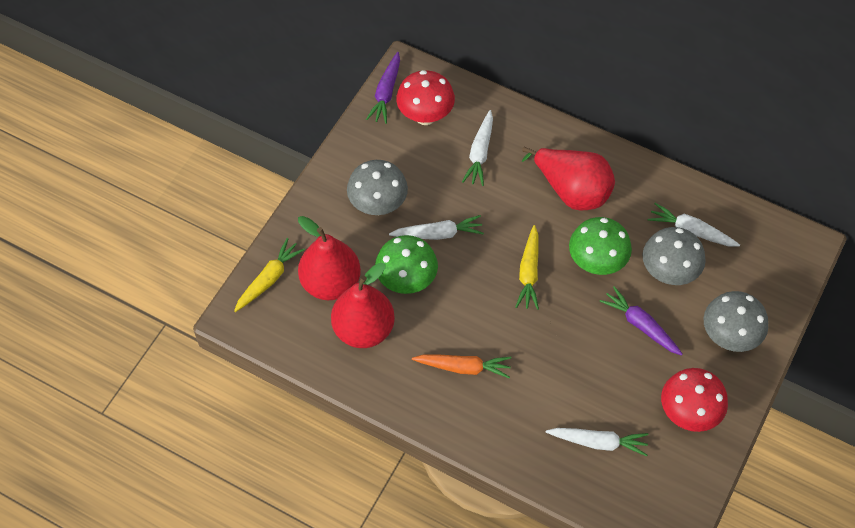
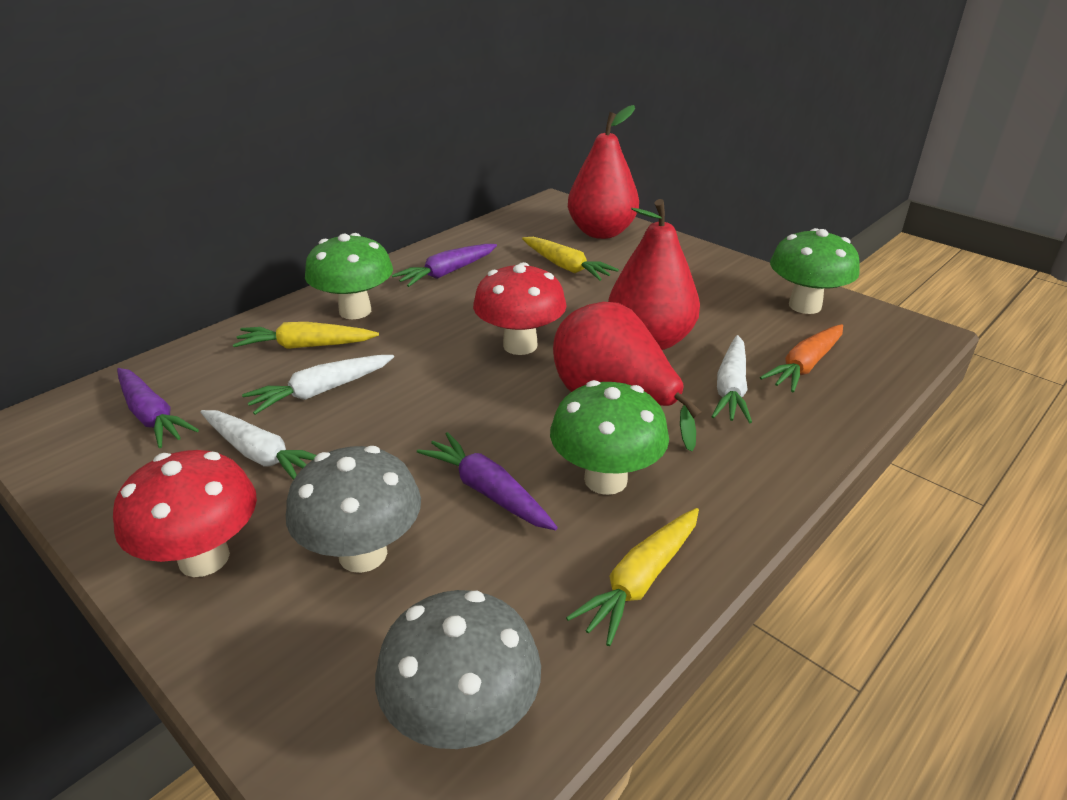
green mushroom: 2 -> 3
grey mushroom: 3 -> 2
purple carrot: 2 -> 3
white carrot: 4 -> 3
yellow carrot: 2 -> 3

